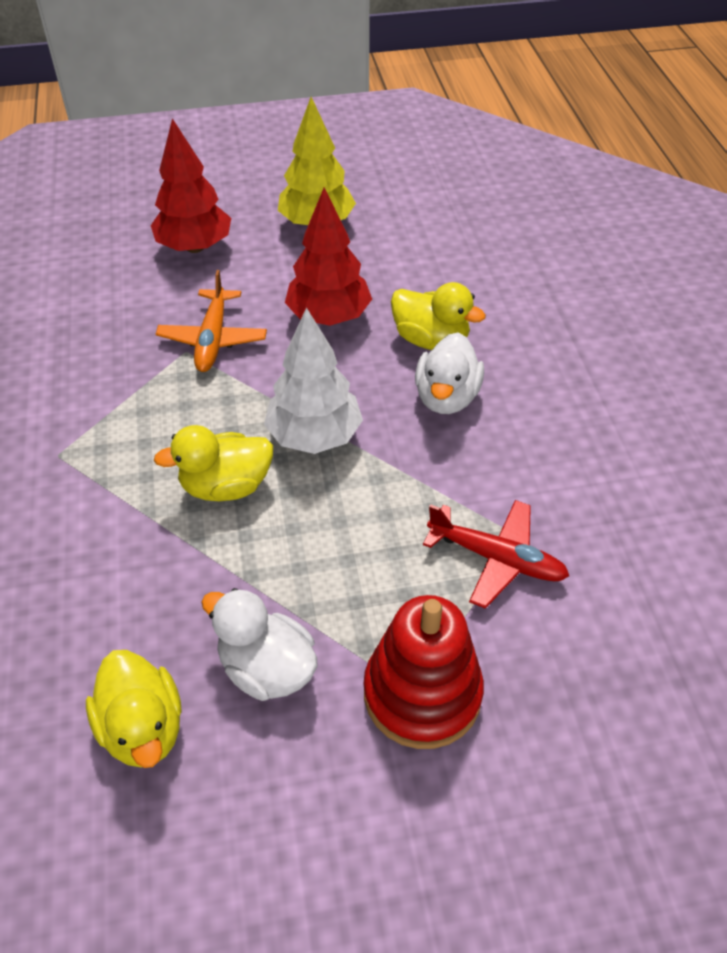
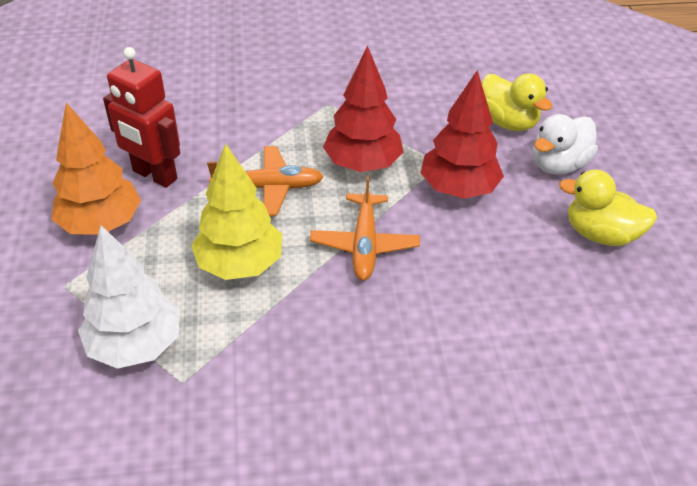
orange plane: 1 -> 2
orange tree: 0 -> 1
red plane: 1 -> 0
red robot: 0 -> 1
red stacking toy: 1 -> 0
white duck: 2 -> 1
yellow duck: 3 -> 2

